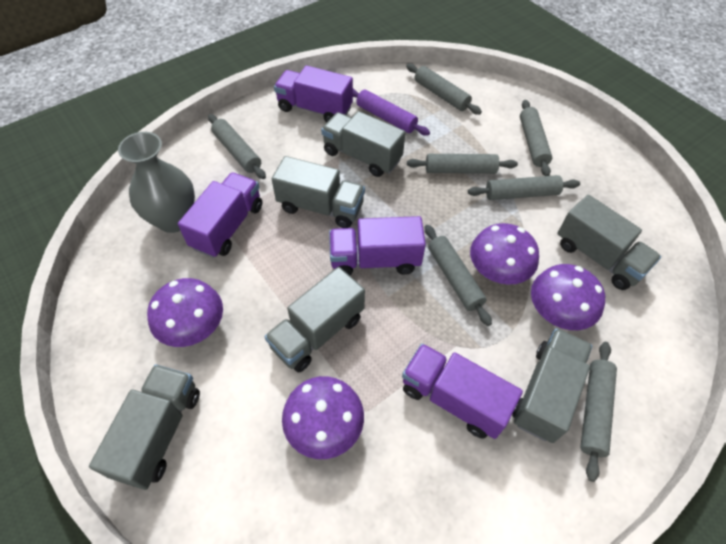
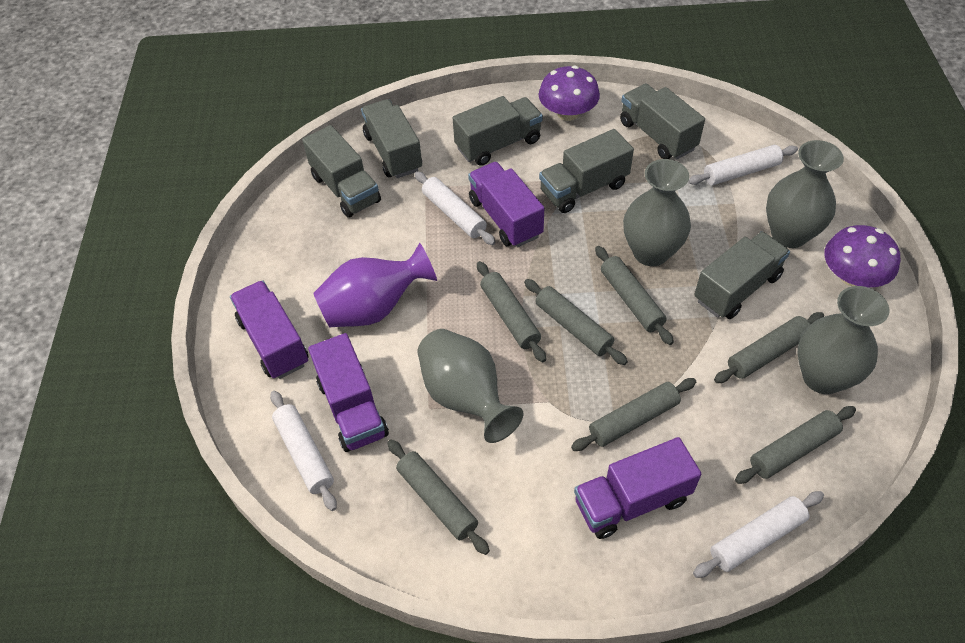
grey vase: 1 -> 4
purple mushroom: 4 -> 2
purple rolling pin: 1 -> 0
purple vase: 0 -> 1
white rolling pin: 0 -> 4

